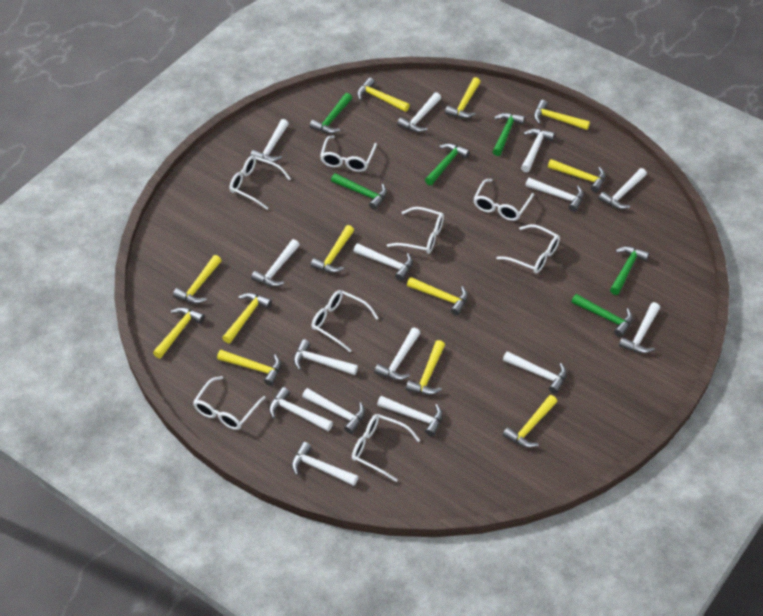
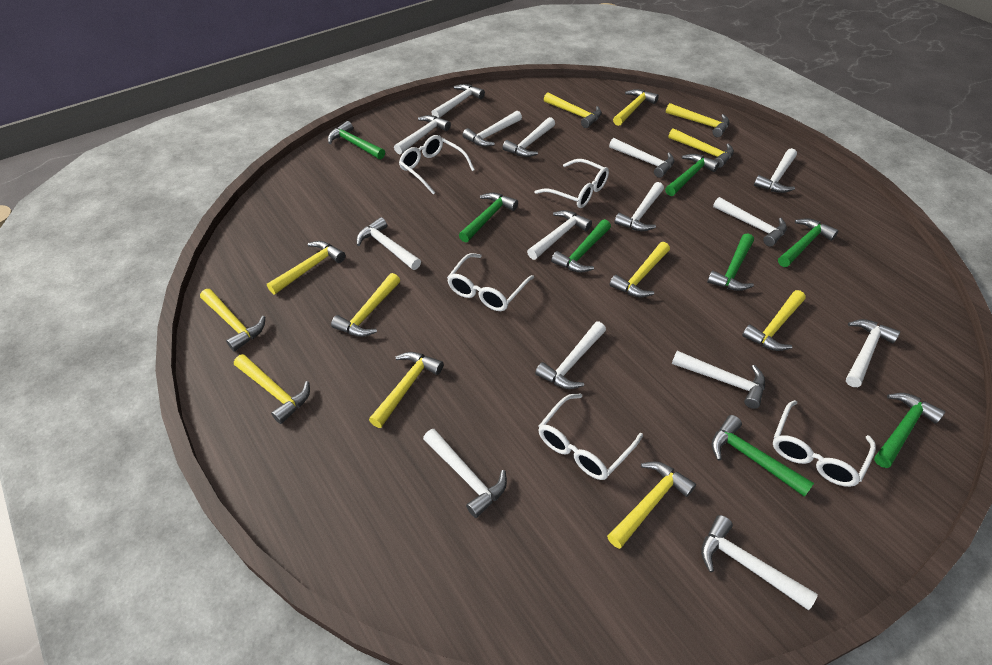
green hammer: 6 -> 8
white glasses: 8 -> 5

